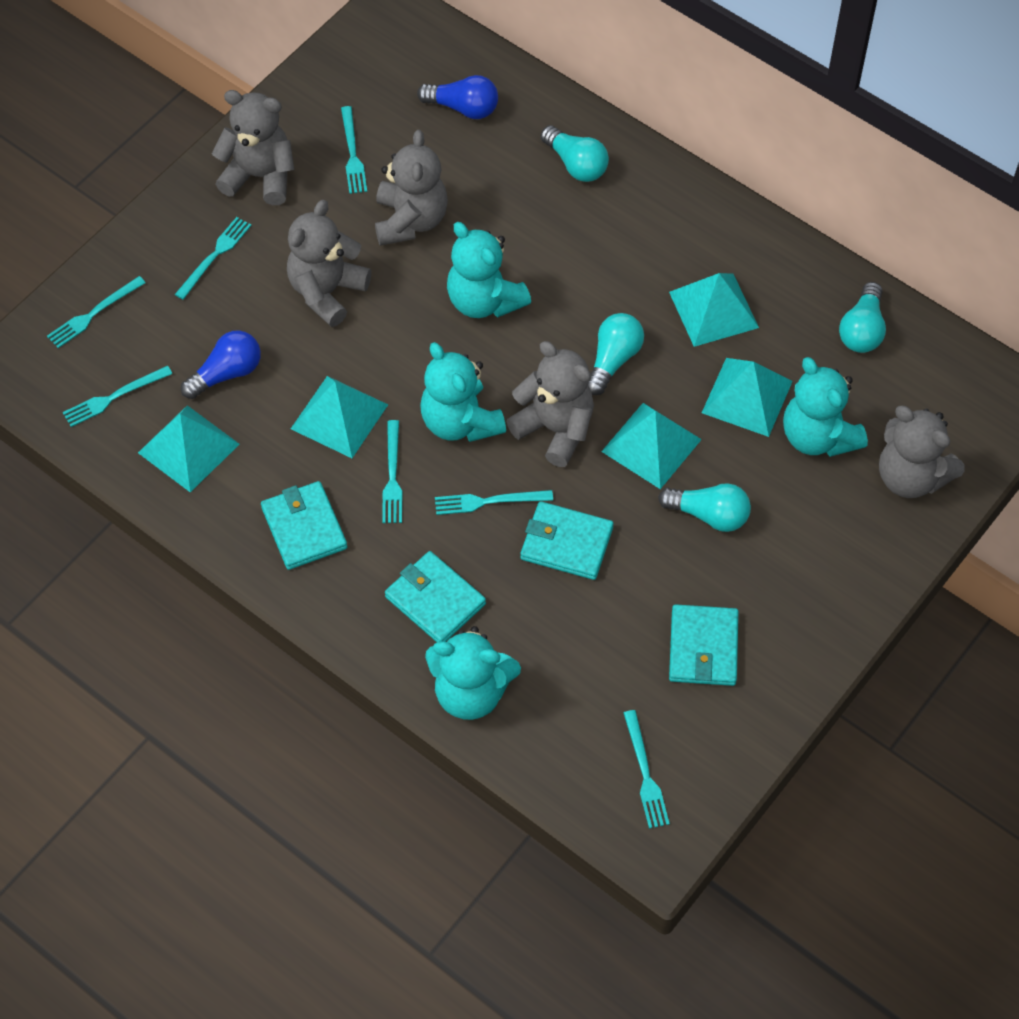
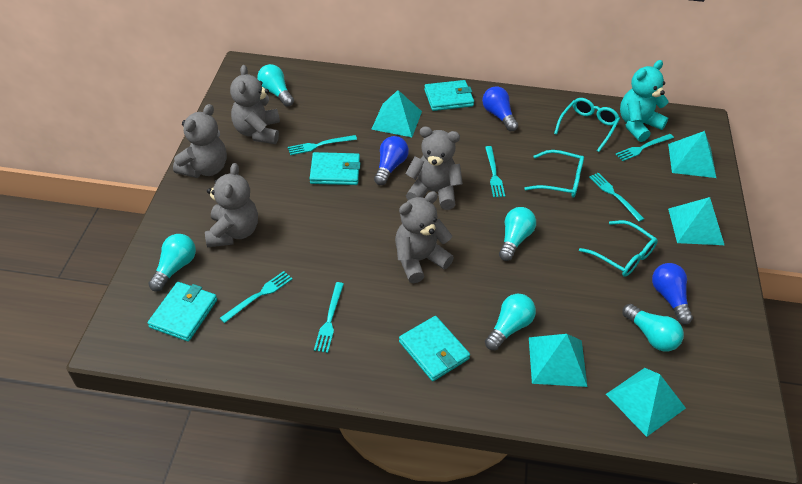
blue light bulb: 2 -> 3
turquoise fork: 7 -> 6
turquoise glasses: 0 -> 3
turquoise light bulb: 4 -> 5
turquoise teddy bear: 4 -> 1

